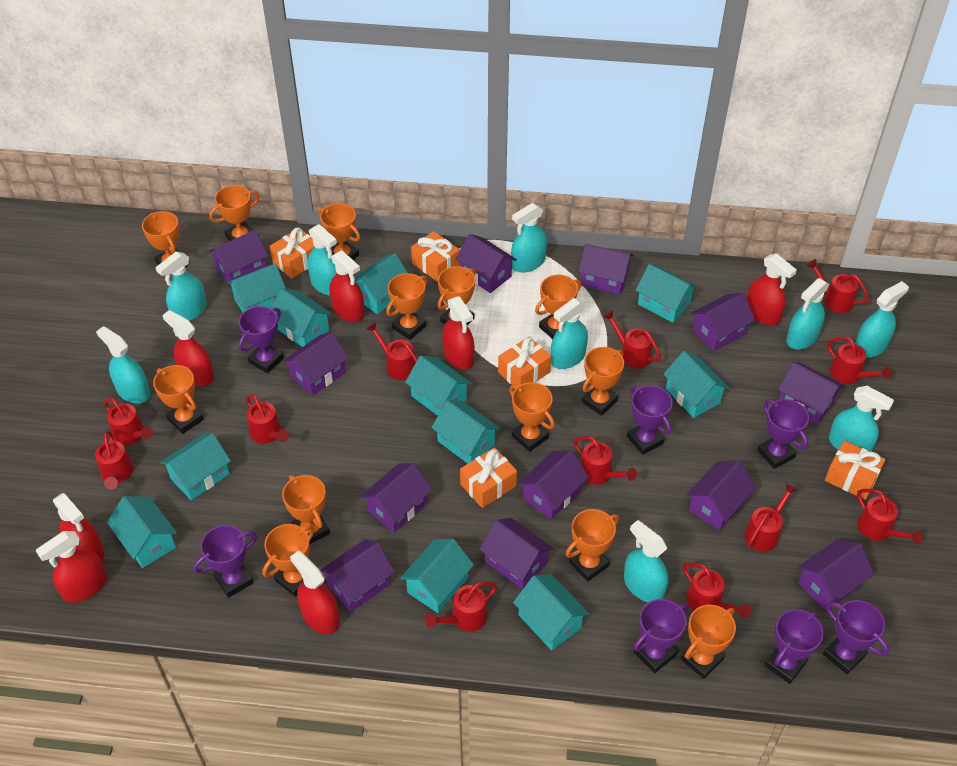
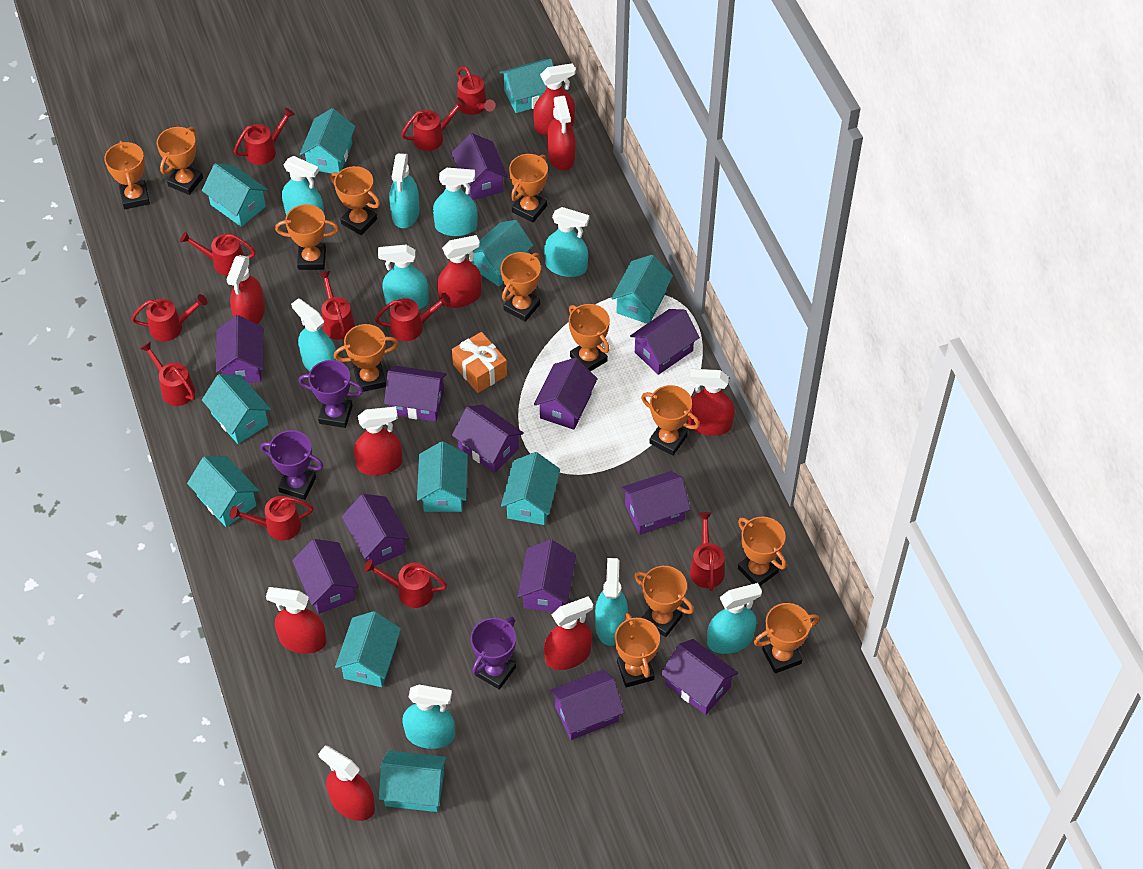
orange gift: 5 -> 1
purple trophy: 7 -> 3
red spray bottle: 7 -> 9
red watering can: 12 -> 11

